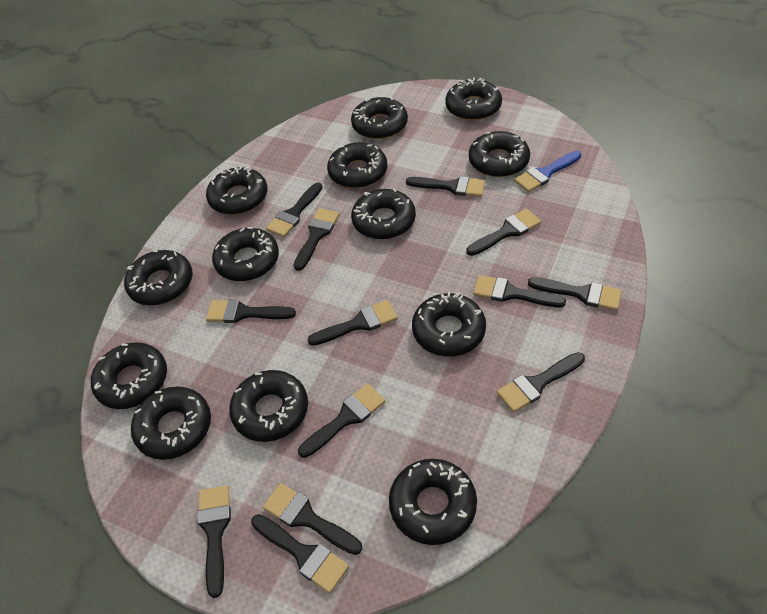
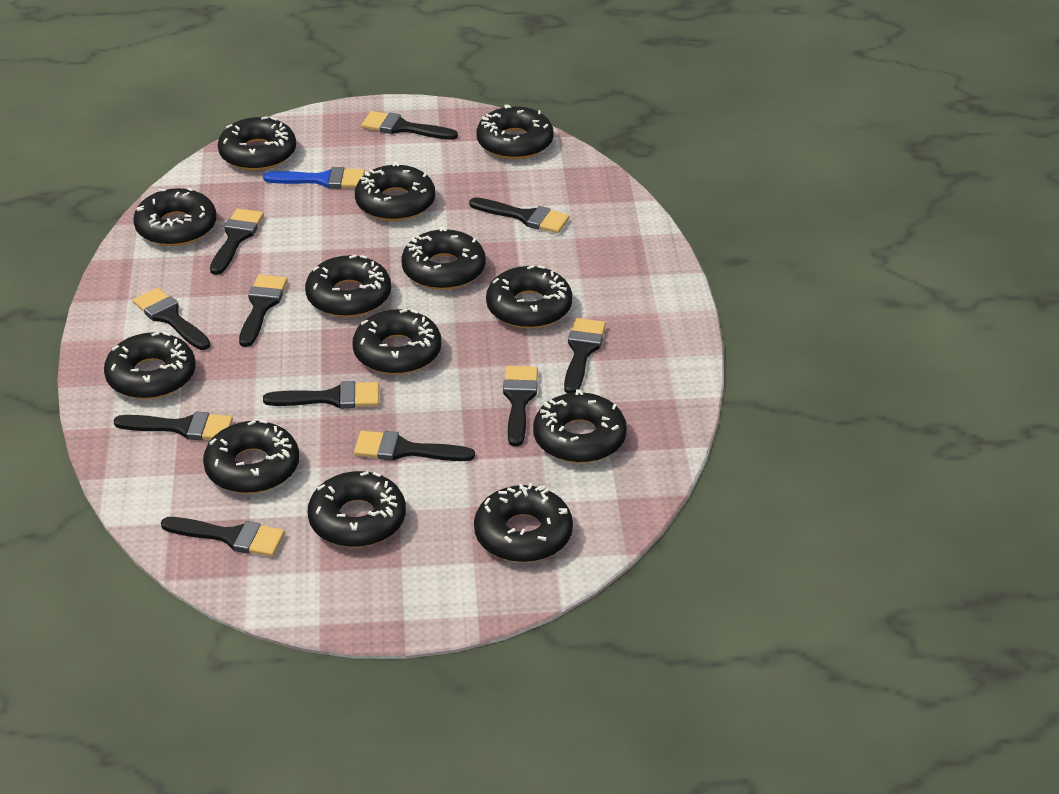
black brush: 13 -> 11

